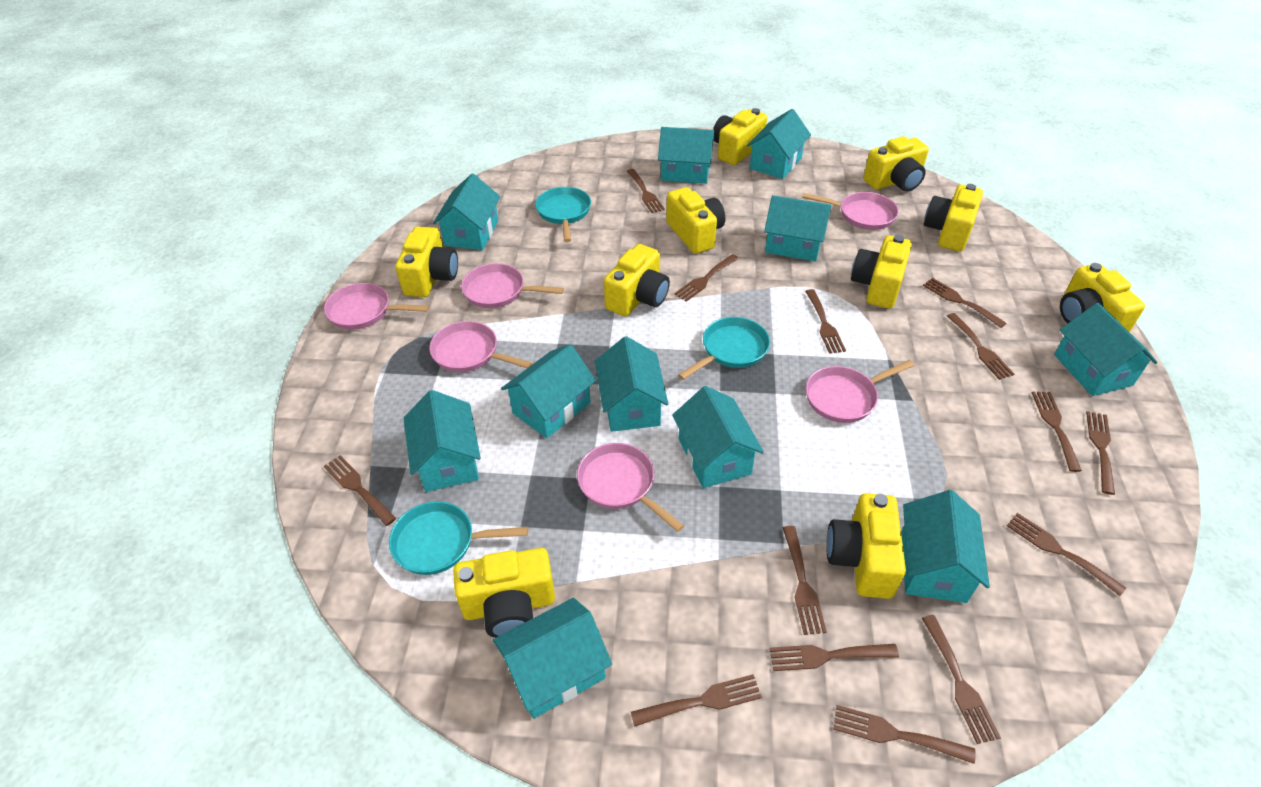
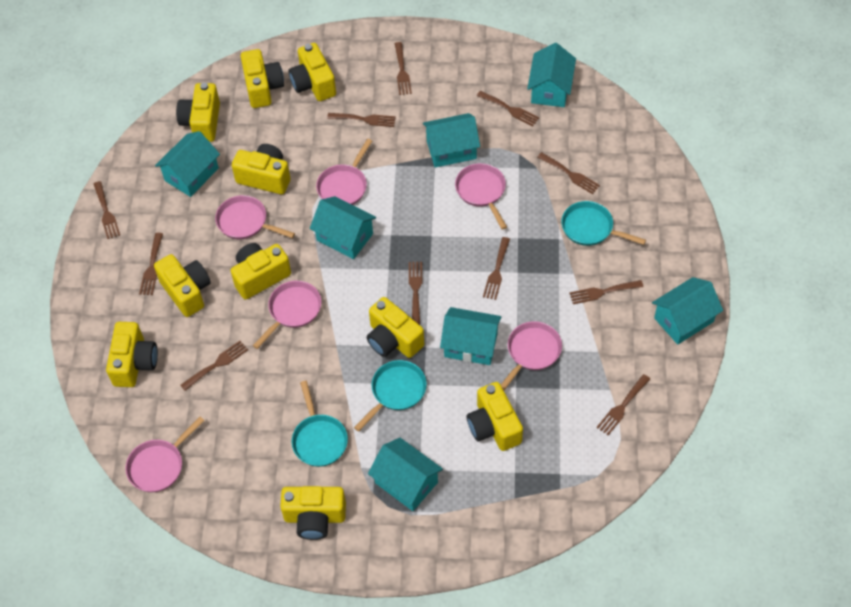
brown fork: 14 -> 11
turquoise house: 11 -> 7

